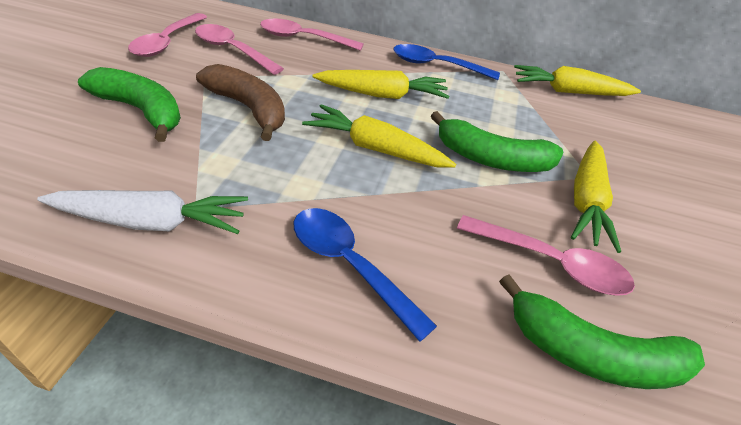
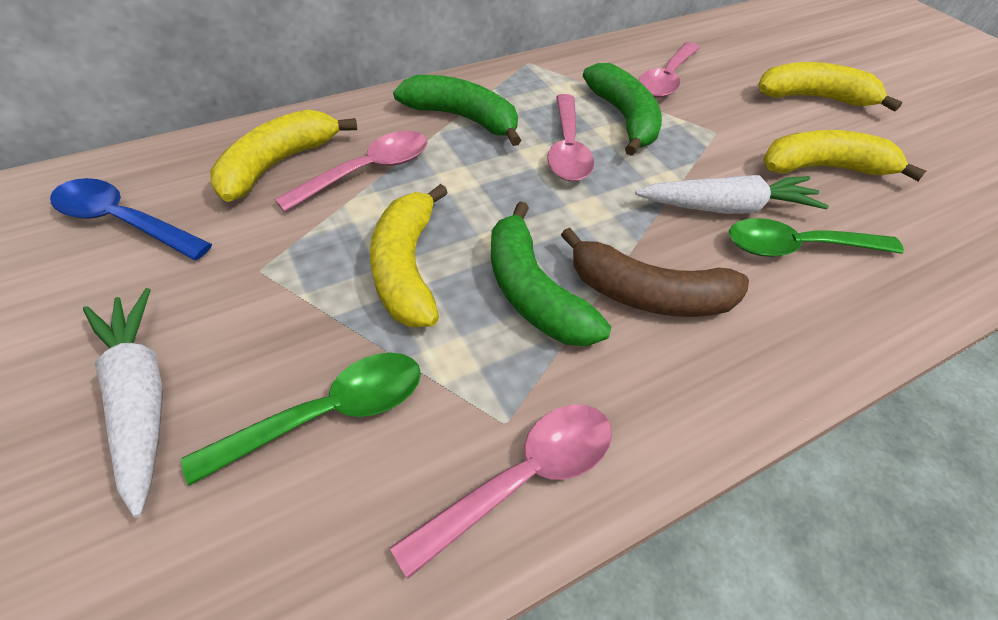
blue spoon: 2 -> 1
green spoon: 0 -> 2
white carrot: 1 -> 2
yellow banana: 0 -> 4
yellow carrot: 4 -> 0

